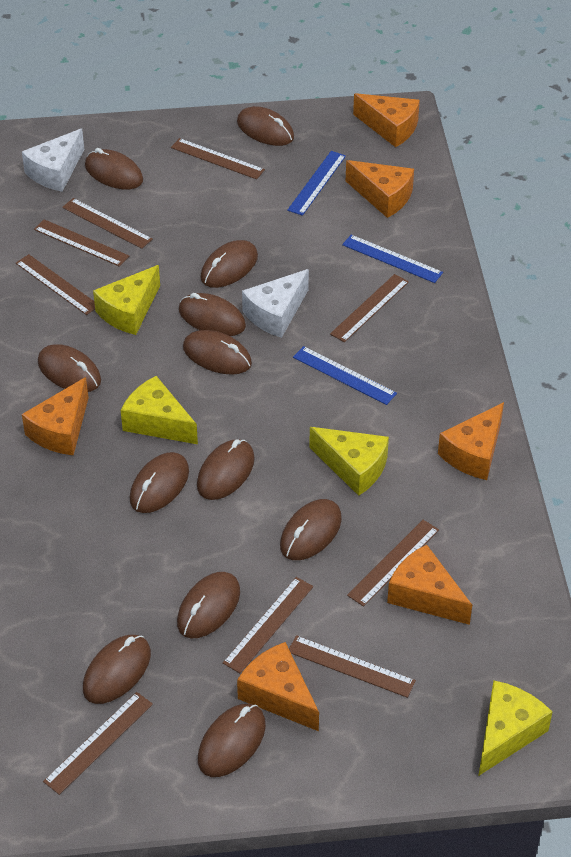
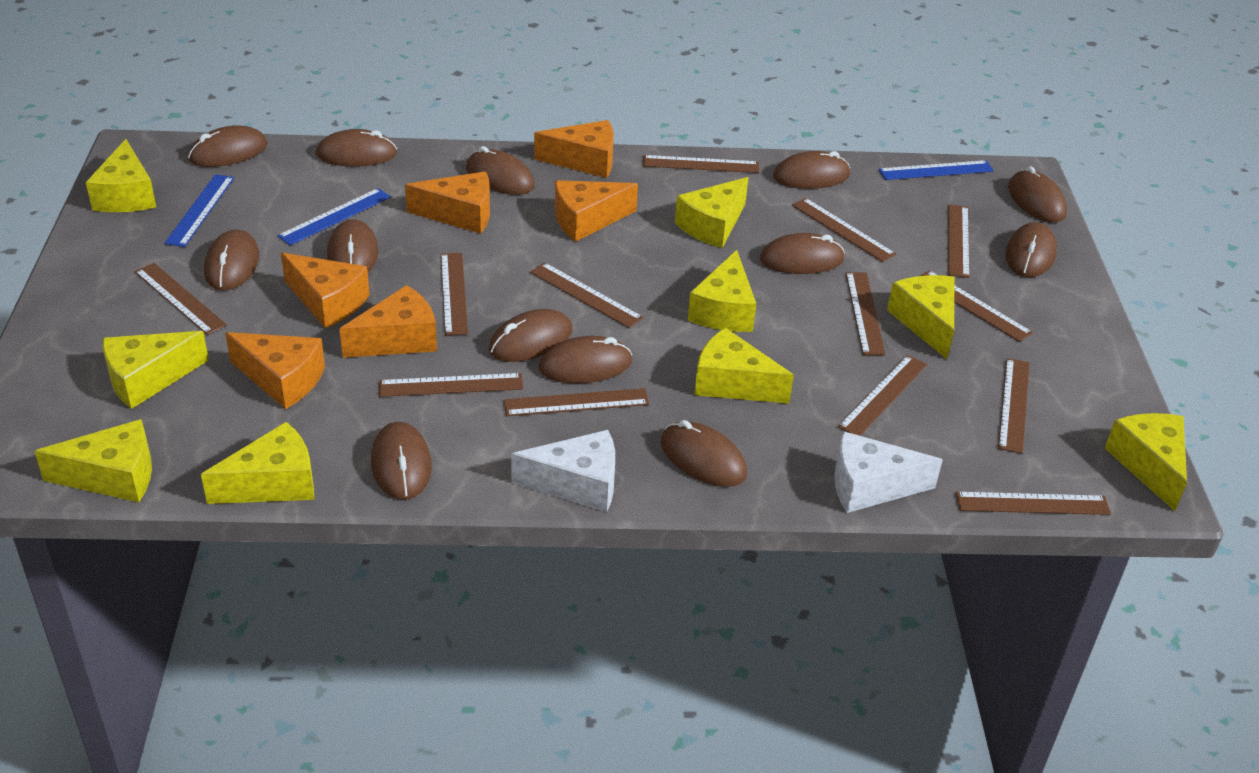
brown mouse: 12 -> 13
brown ruler: 9 -> 13
yellow cheese: 4 -> 9

